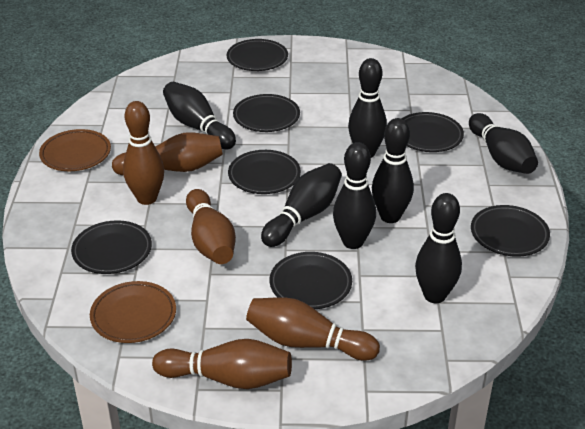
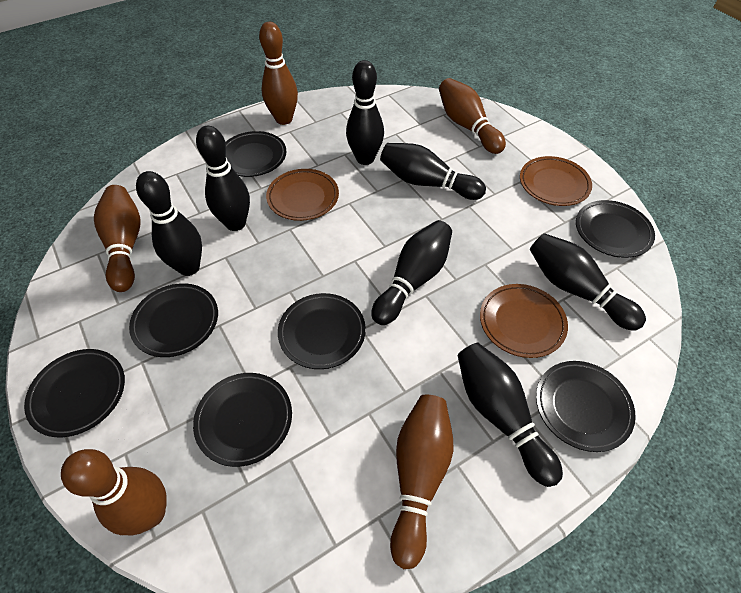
brown plate: 2 -> 3

